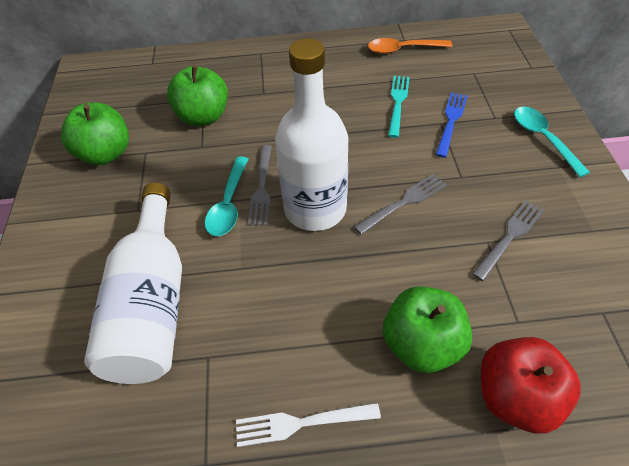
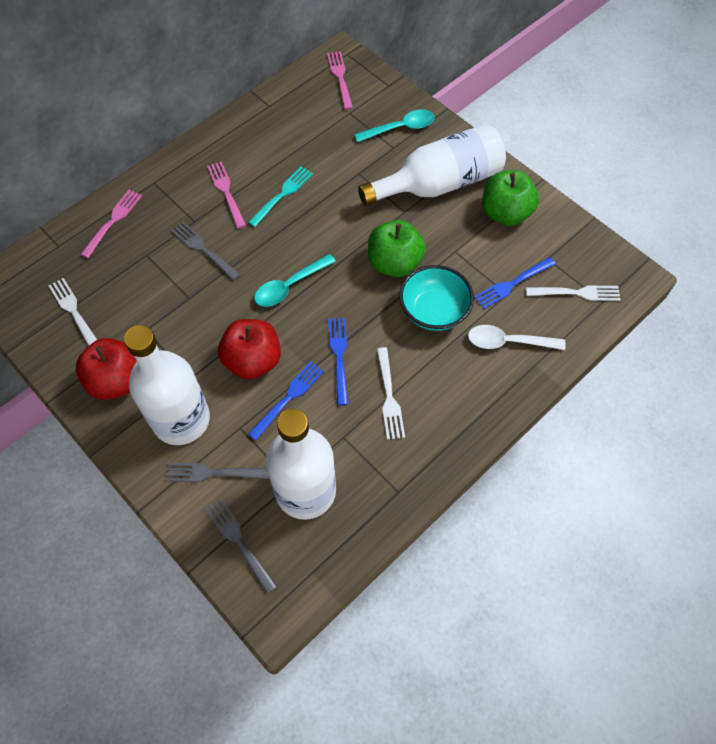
blue fork: 1 -> 3
green apple: 3 -> 2
orange spoon: 1 -> 0
pink fork: 0 -> 3
red apple: 1 -> 2
turquoise bowl: 0 -> 1
white bottle: 2 -> 3
white fork: 1 -> 3
white spoon: 0 -> 1

